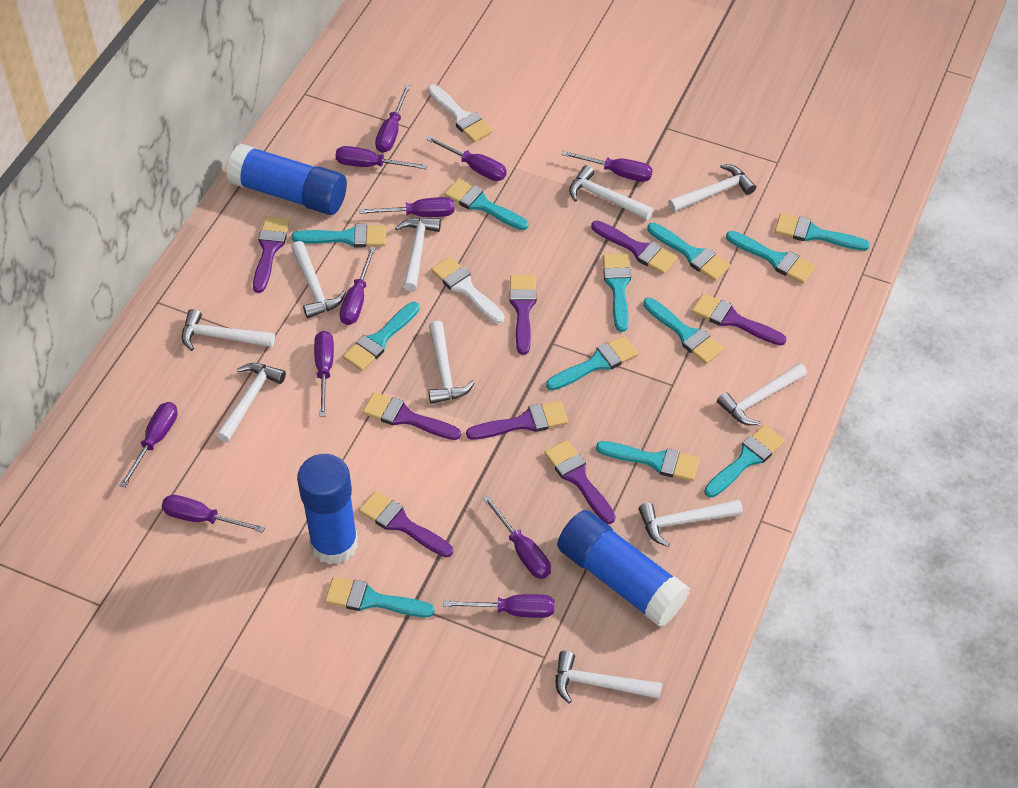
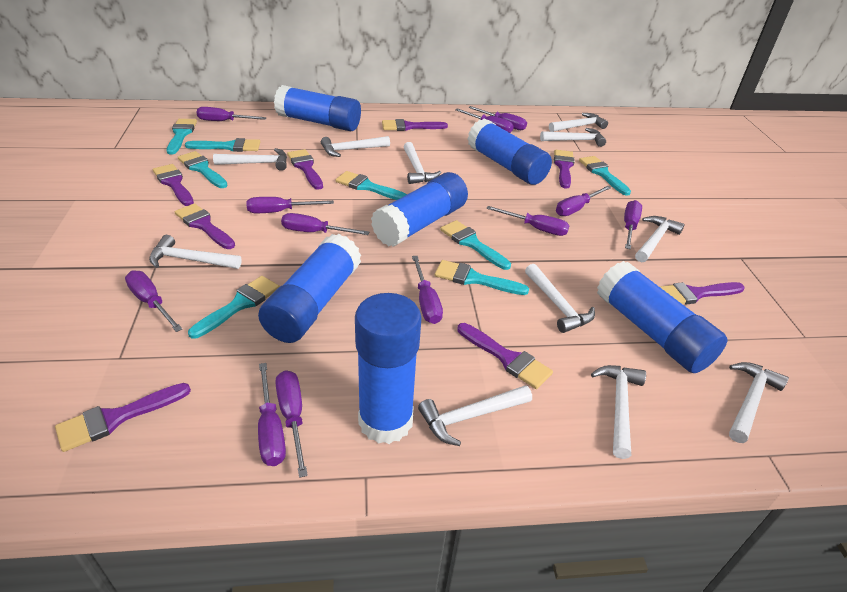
blue glue stick: 3 -> 6
purple screwdriver: 11 -> 12
turquoise brush: 12 -> 8
white brush: 2 -> 0
white hammer: 10 -> 11

